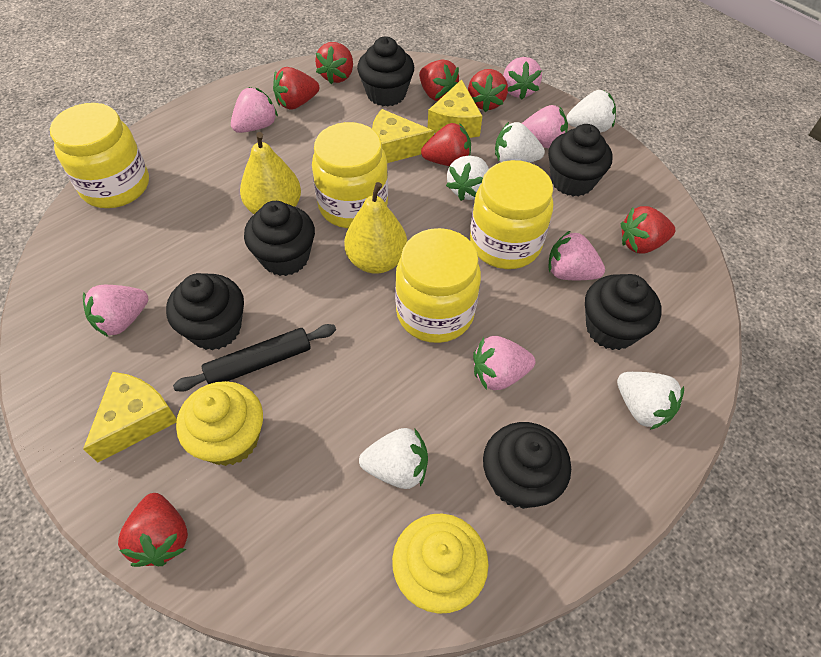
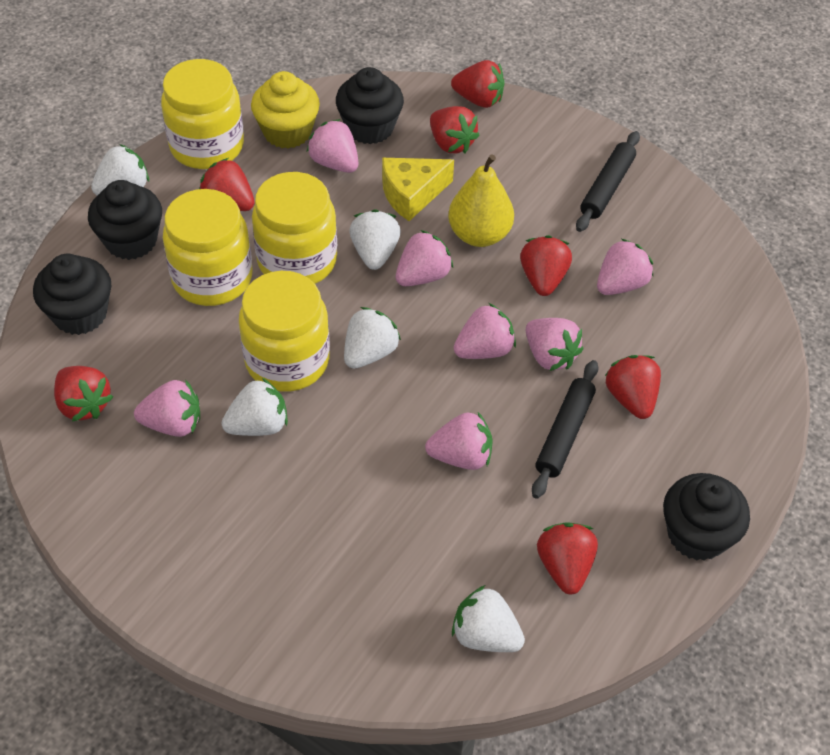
black cupcake: 6 -> 4
black rolling pin: 1 -> 2
pink strawberry: 6 -> 7
yellow cheese: 3 -> 1
yellow cupcake: 2 -> 1
yellow pear: 2 -> 1

